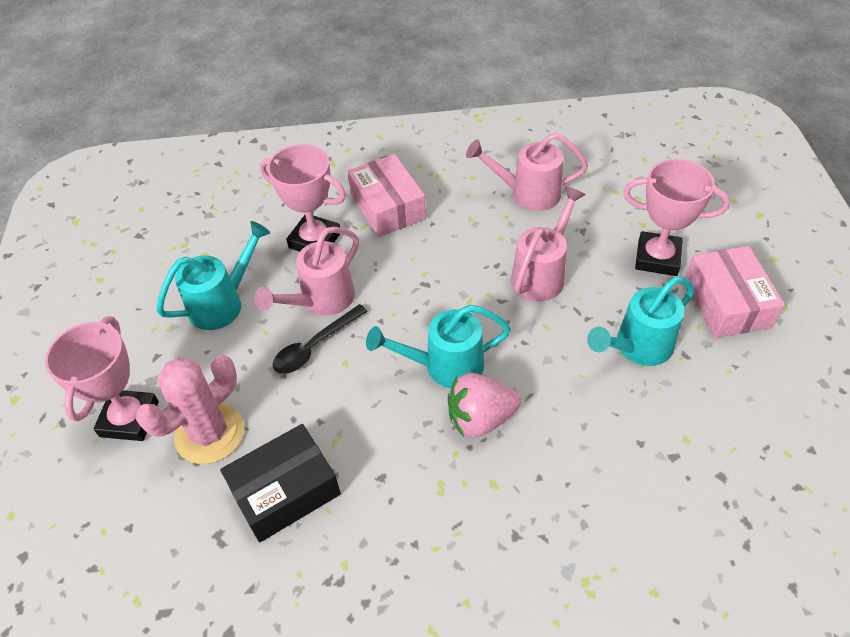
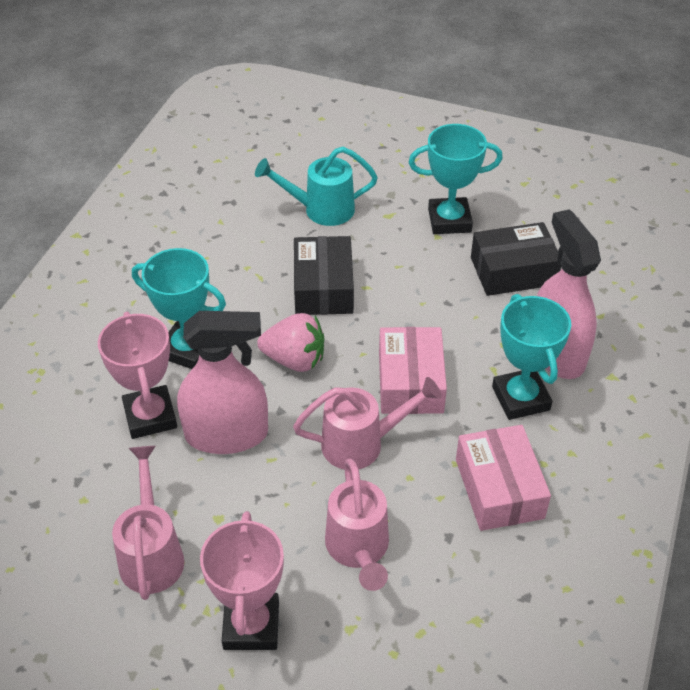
black box: 1 -> 2
black spoon: 1 -> 0
pink cactus: 1 -> 0
pink spray bottle: 0 -> 2
pink trophy: 3 -> 2
turquoise trophy: 0 -> 3
turquoise watering can: 3 -> 1

